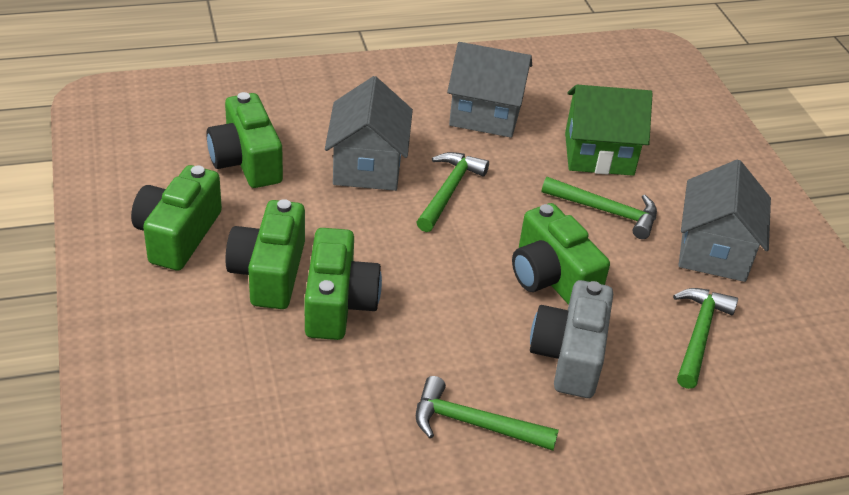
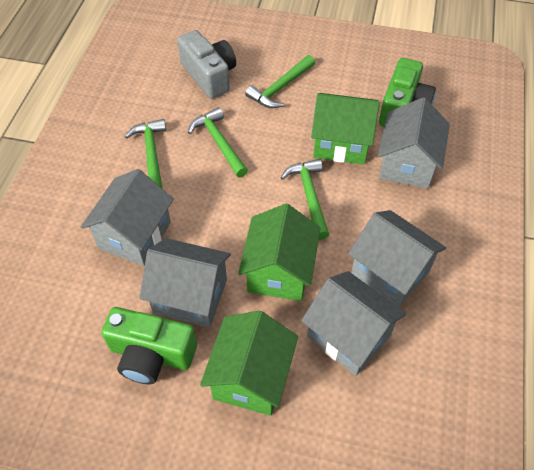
green camera: 5 -> 2
green house: 1 -> 3
grey house: 3 -> 5

